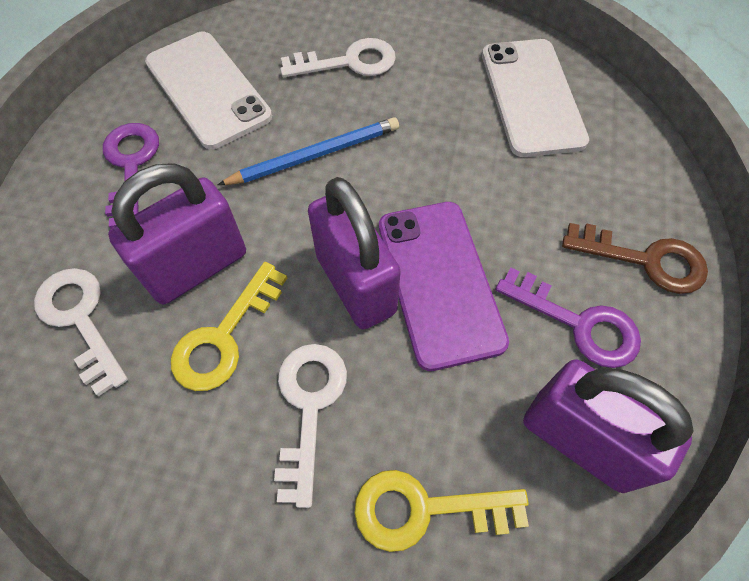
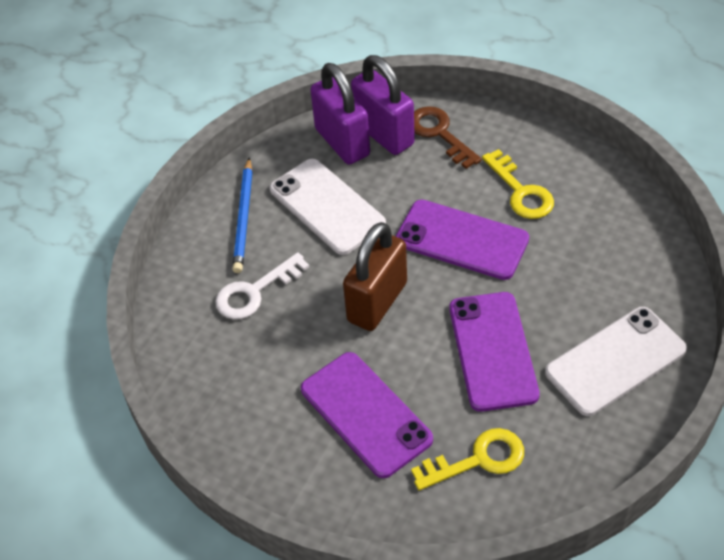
brown padlock: 0 -> 1
purple key: 2 -> 0
purple padlock: 3 -> 2
purple phone: 1 -> 3
white key: 3 -> 1

